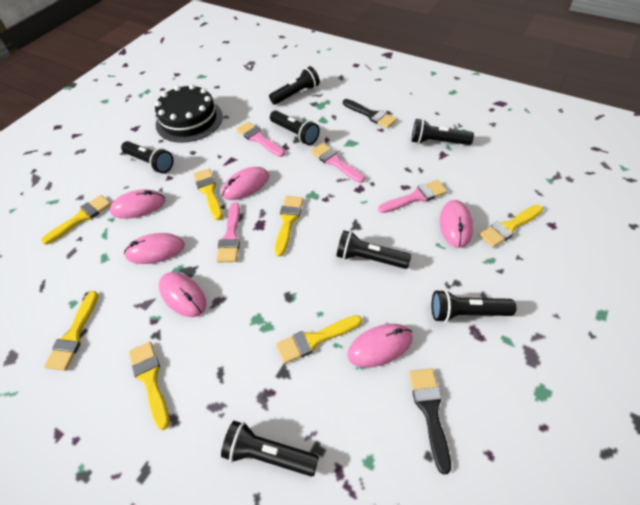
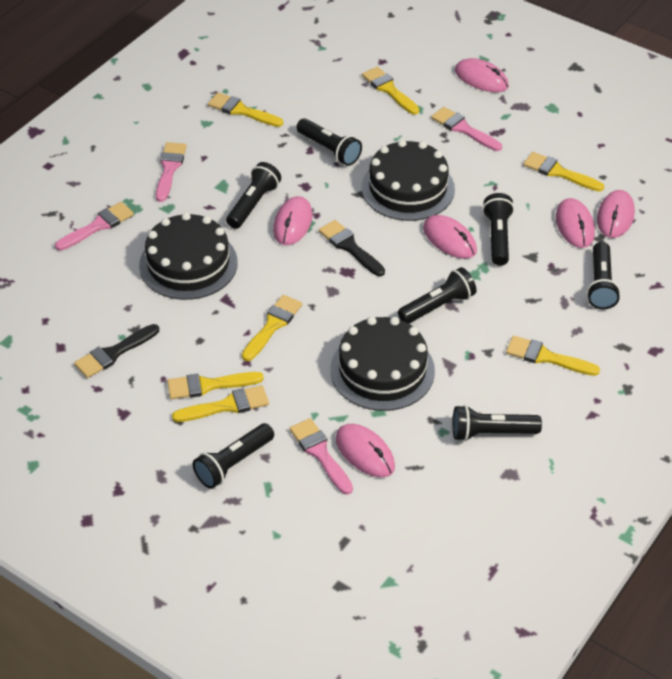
black cake: 1 -> 3

